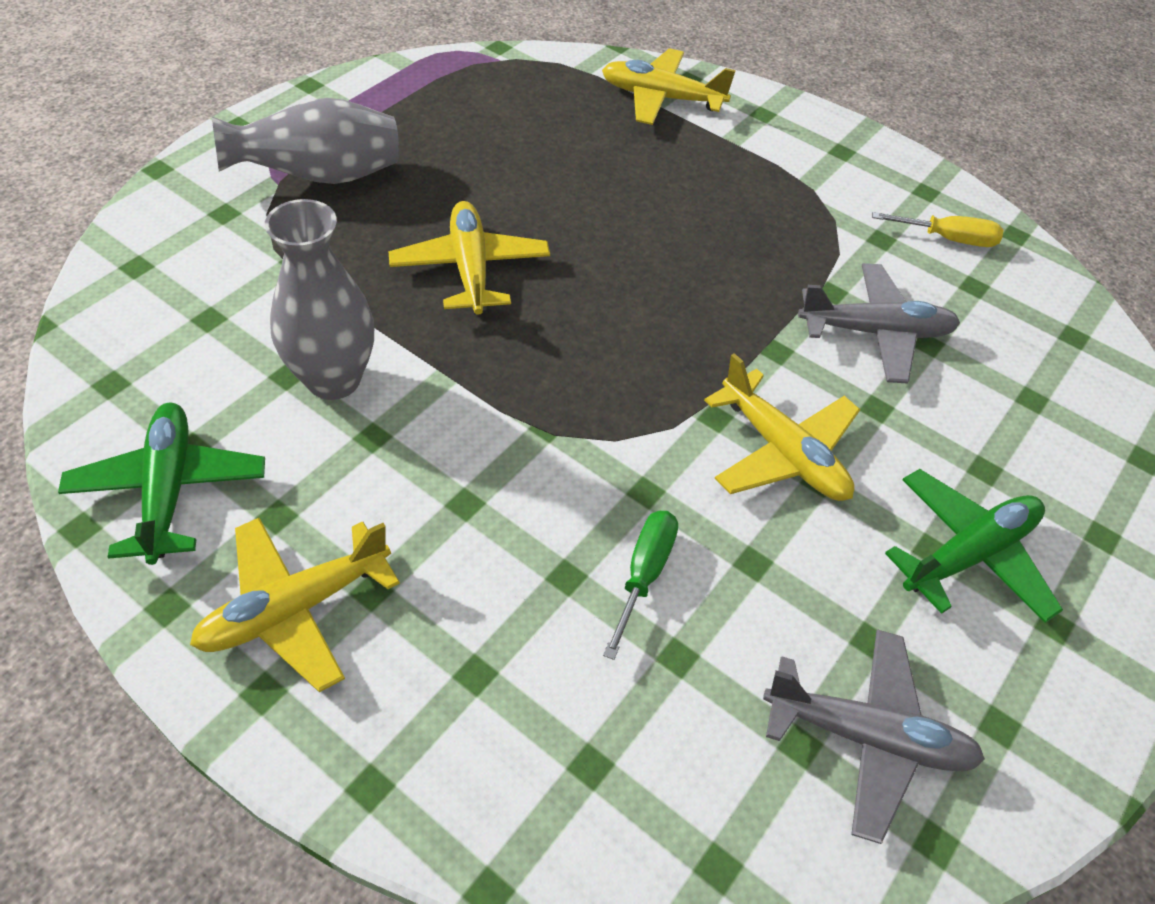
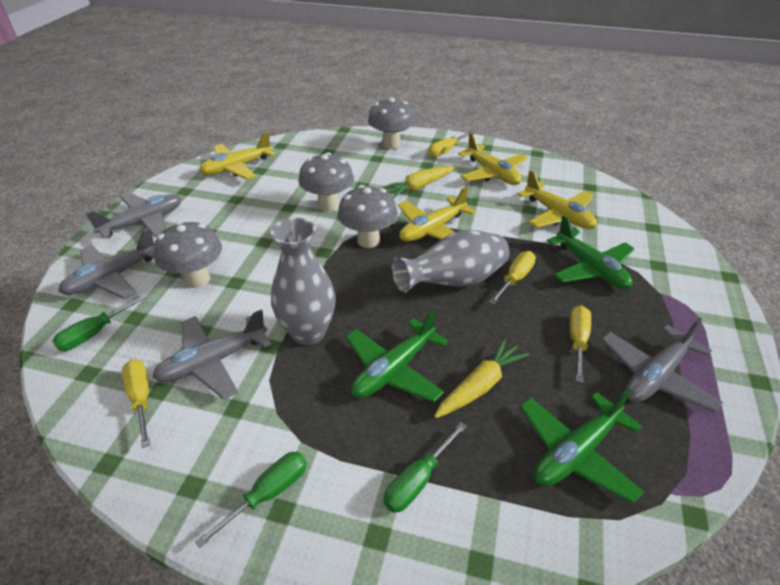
green plane: 2 -> 3
green screwdriver: 1 -> 3
grey mushroom: 0 -> 4
grey plane: 2 -> 4
yellow carrot: 0 -> 2
yellow screwdriver: 1 -> 4

